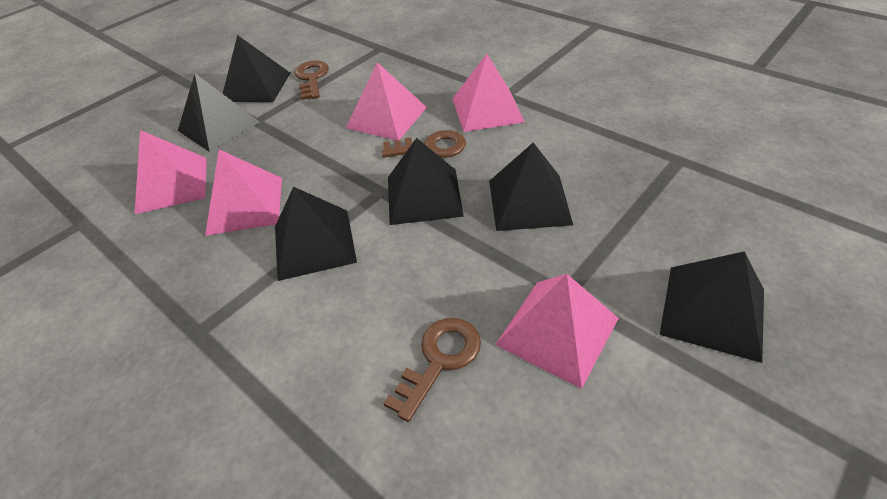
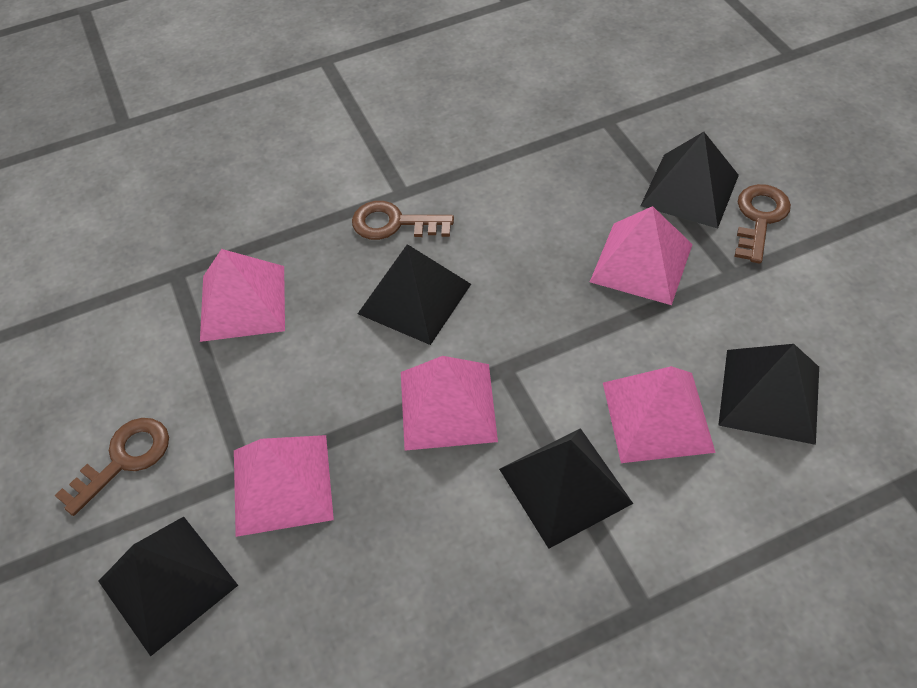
black pyramid: 6 -> 5

